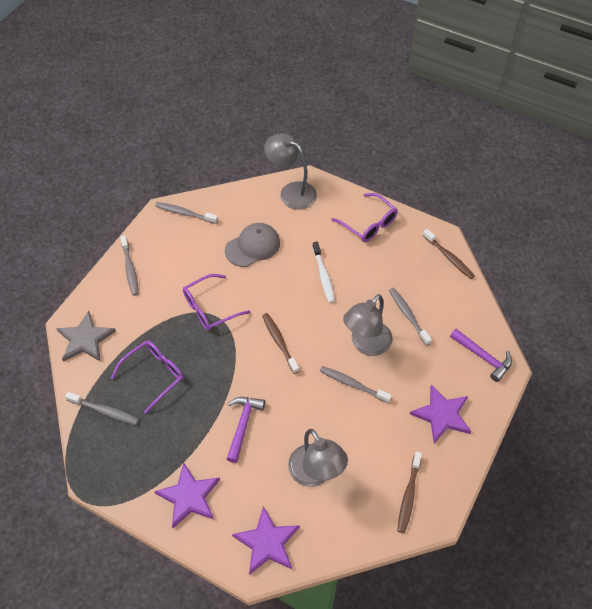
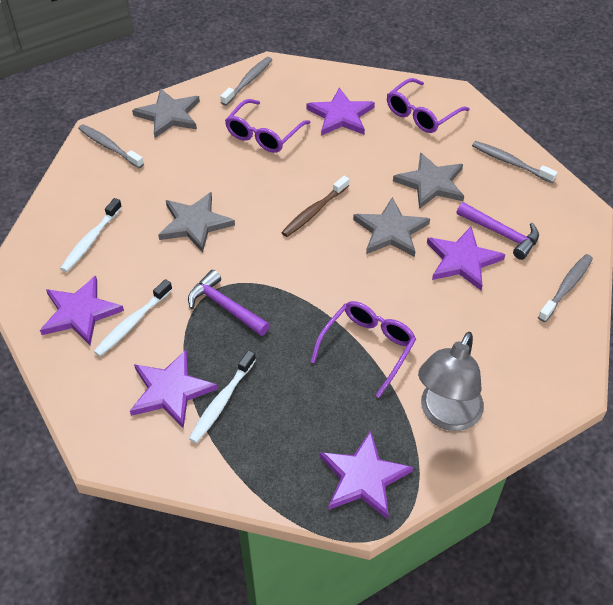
brown toothbrush: 3 -> 1
grey cap: 1 -> 0
grey lamp: 3 -> 1
grey star: 1 -> 4
grey toothbrush: 5 -> 4
purple star: 3 -> 5
white toothbrush: 1 -> 3

